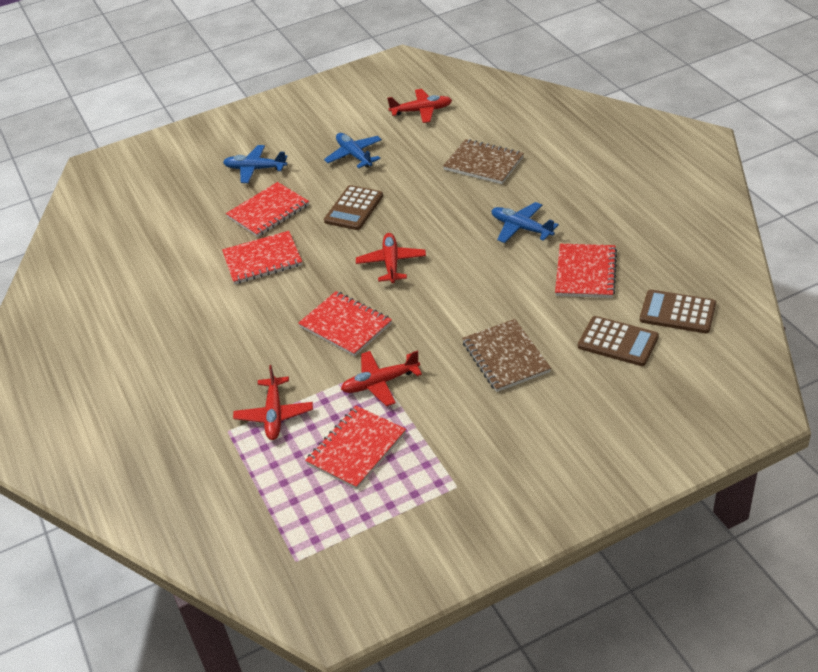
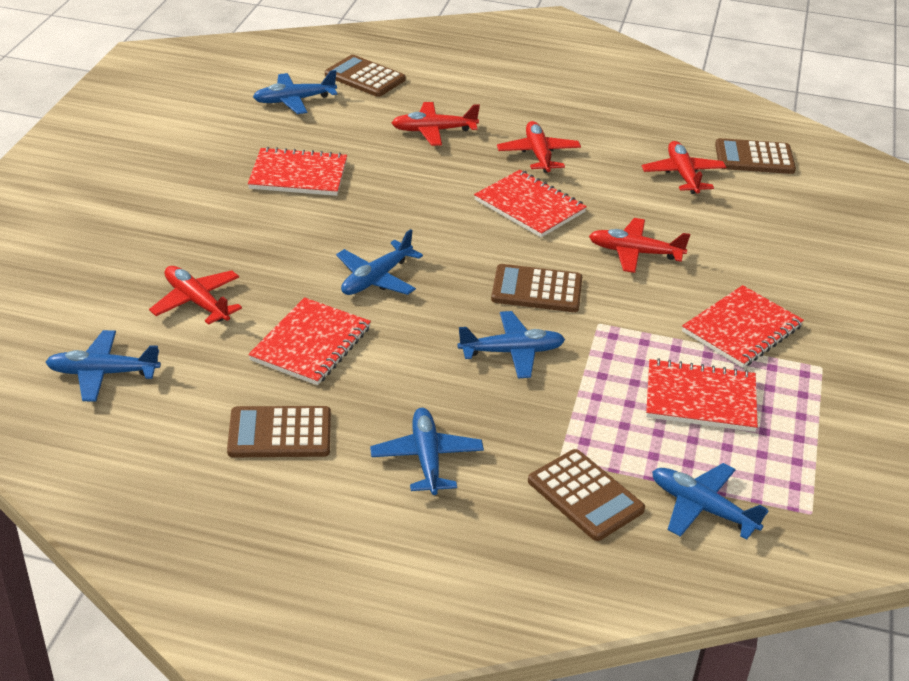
blue plane: 3 -> 6
brown calculator: 3 -> 5
brown notebook: 2 -> 0
red plane: 4 -> 5

